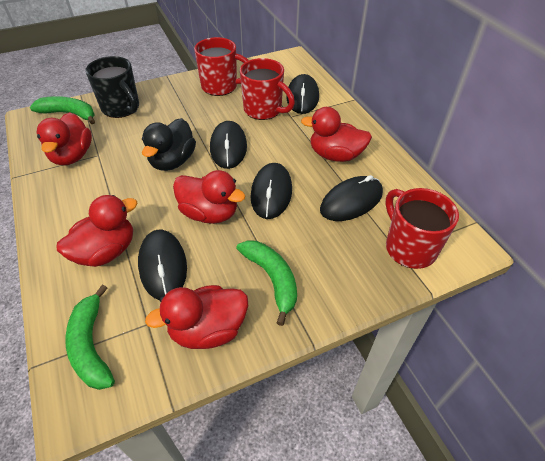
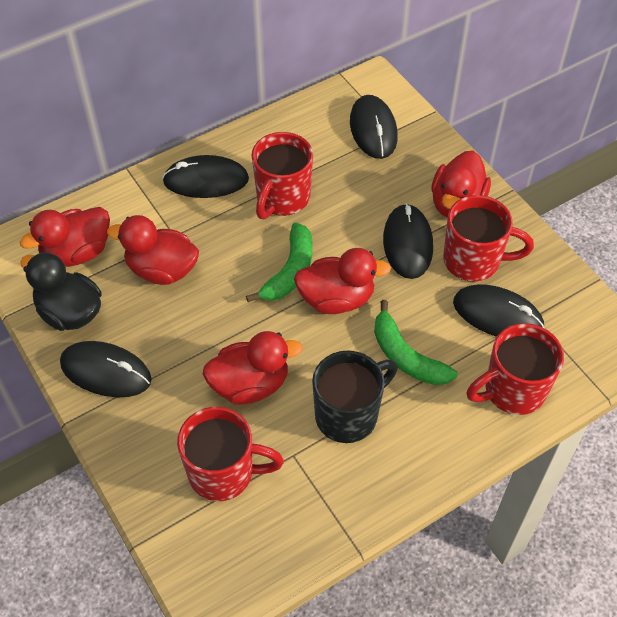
green banana: 3 -> 2
red mug: 3 -> 4

